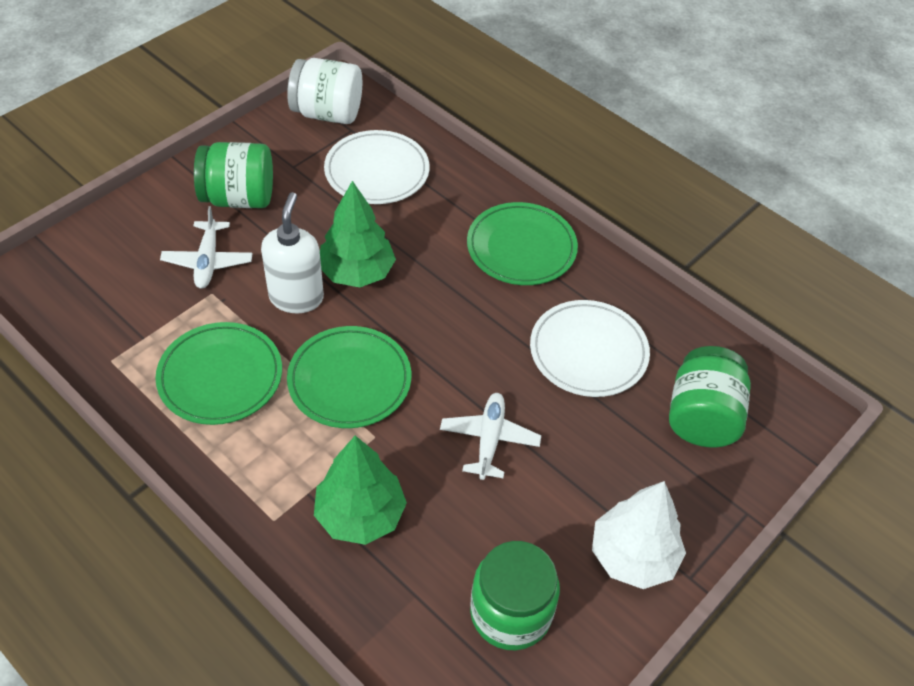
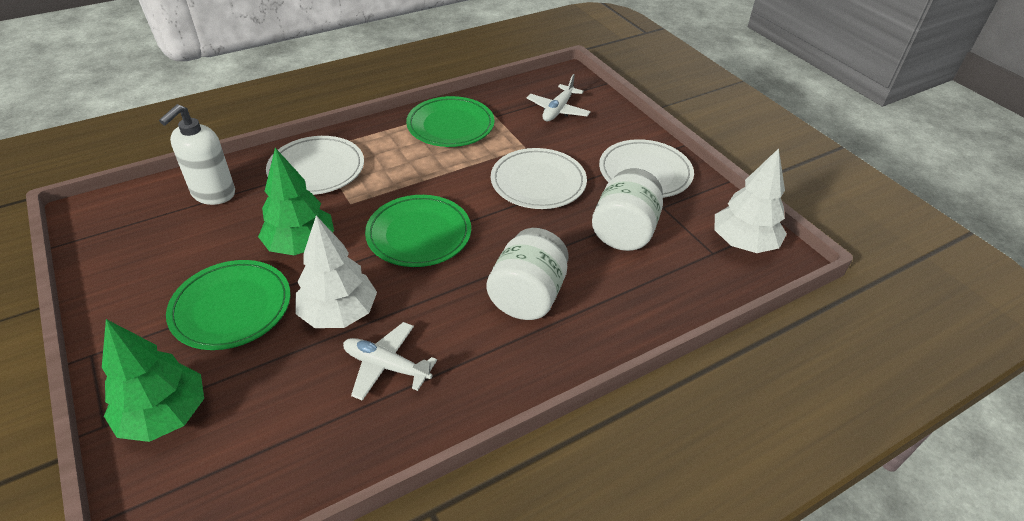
green jar: 3 -> 0
white jar: 1 -> 2
white plate: 2 -> 3
white tree: 1 -> 2

